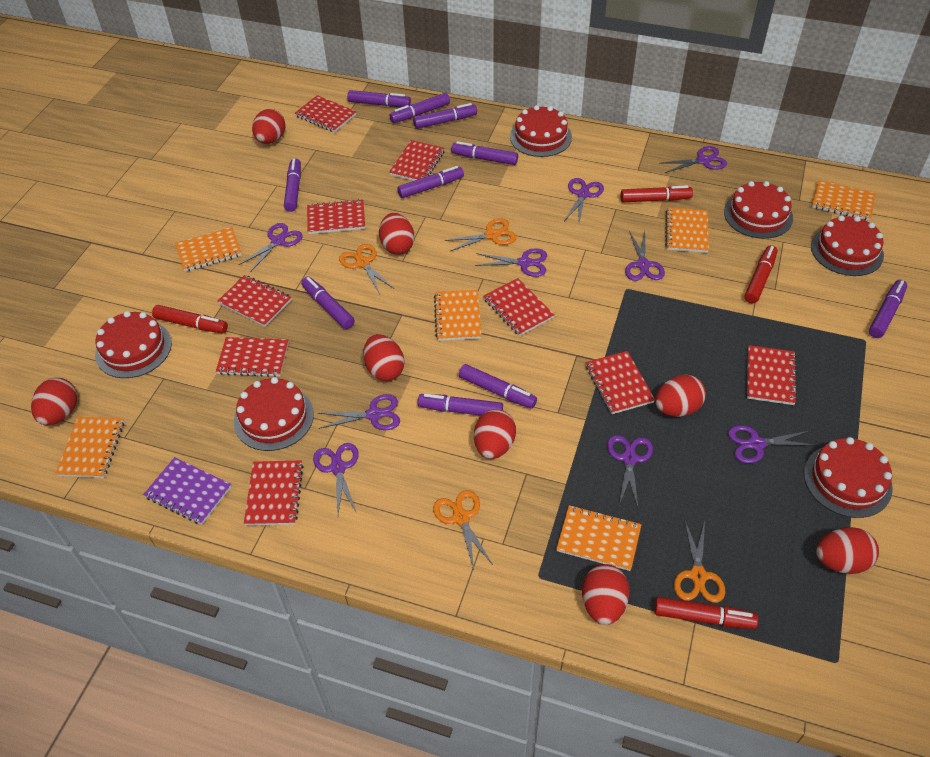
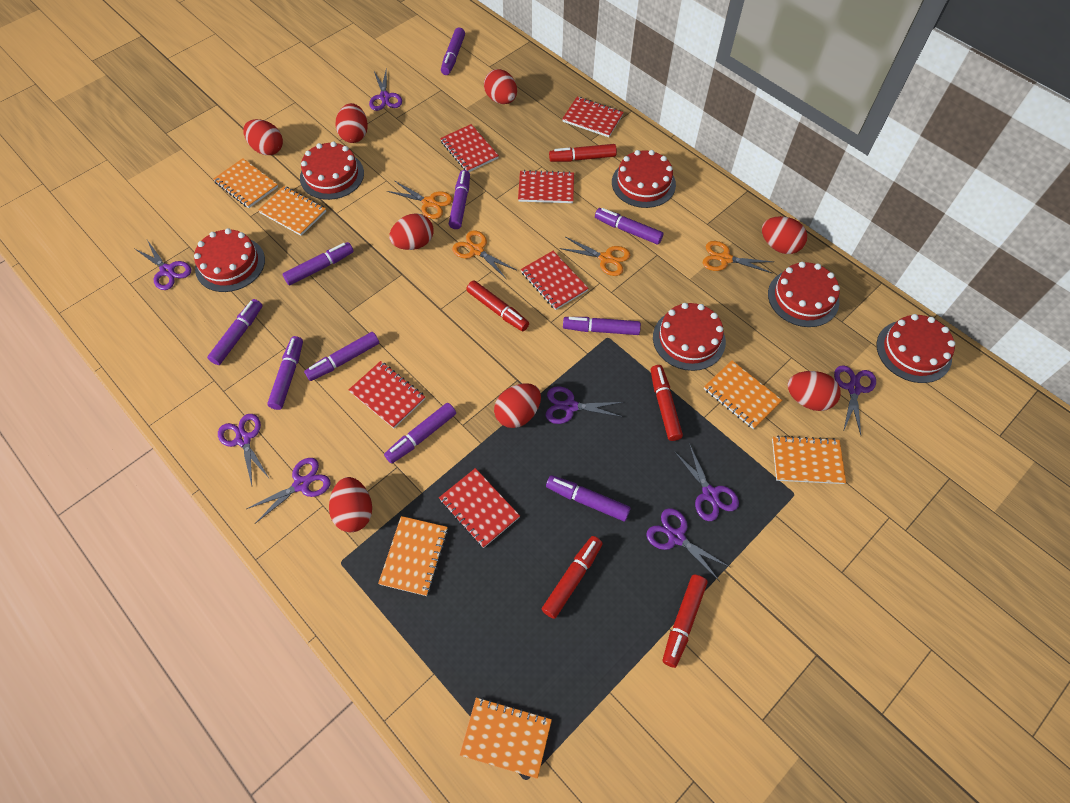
purple notebook: 1 -> 0
purple scissors: 9 -> 8
red marker: 4 -> 5
red notebook: 9 -> 6

